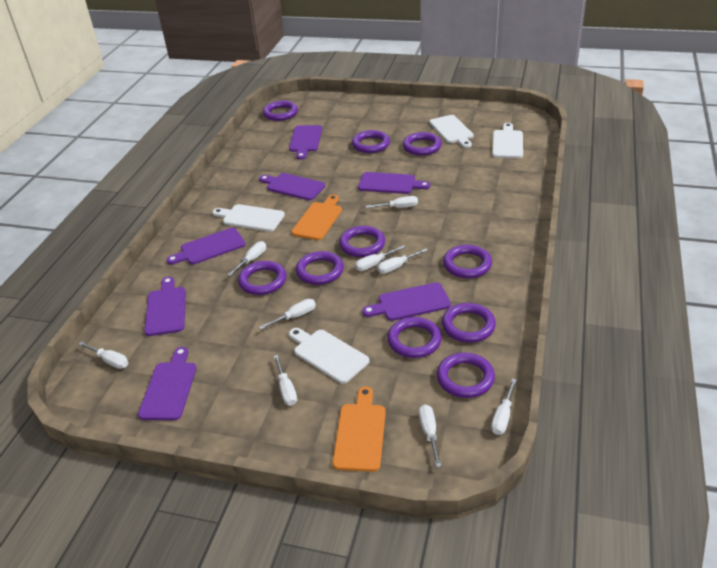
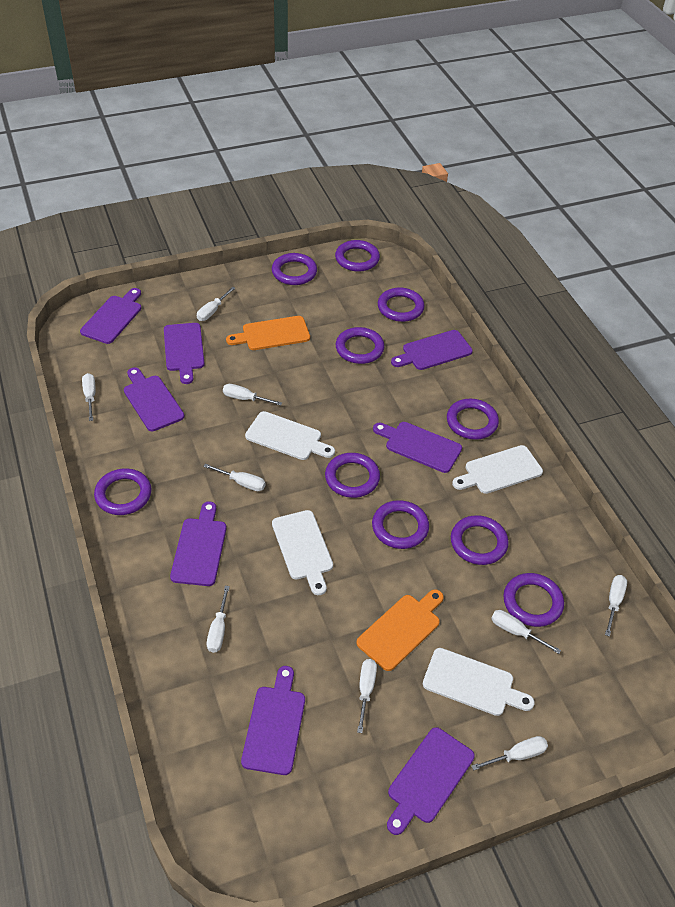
purple cutting board: 7 -> 8

